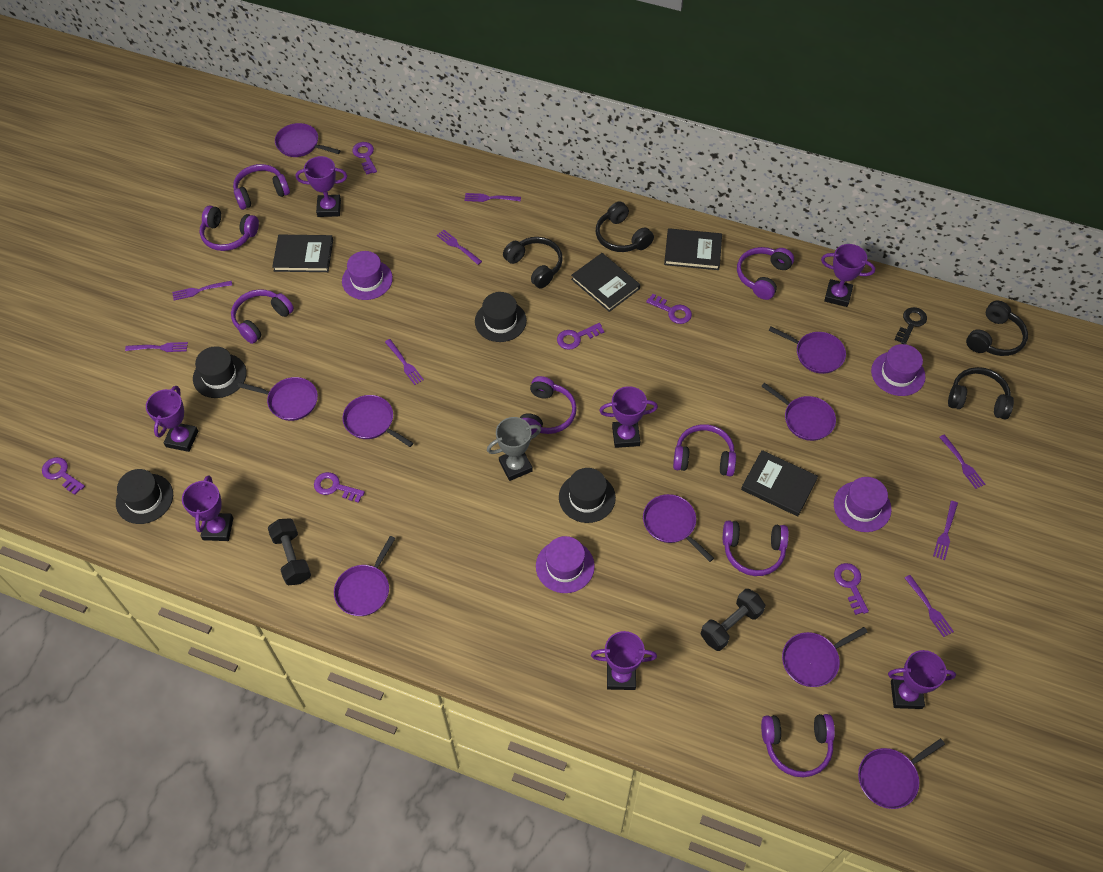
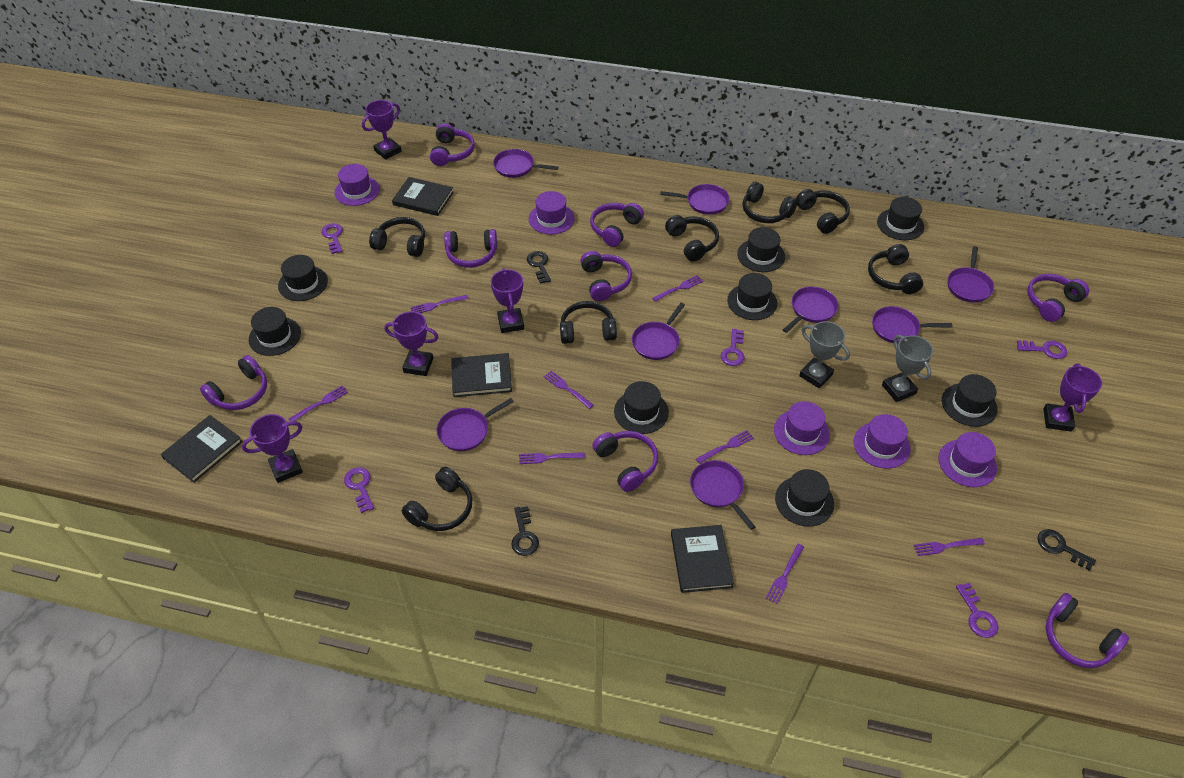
black dumbbell: 2 -> 0
black hat: 4 -> 8
black headphones: 4 -> 7
black key: 1 -> 3
grey trophy: 1 -> 2
purple hat: 4 -> 5
purple key: 6 -> 5
purple pan: 9 -> 8
purple trophy: 7 -> 5

